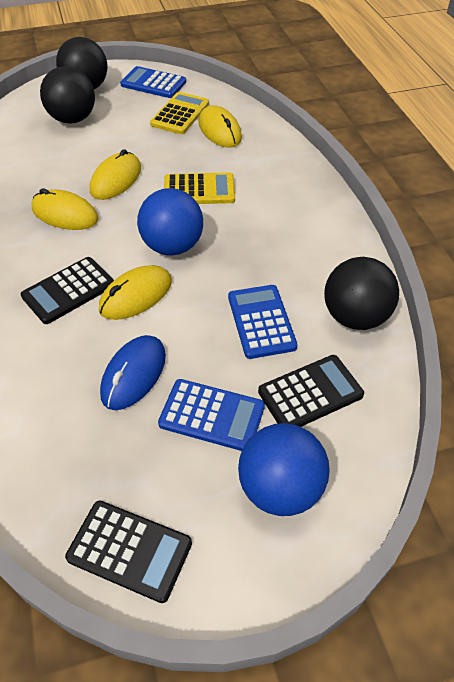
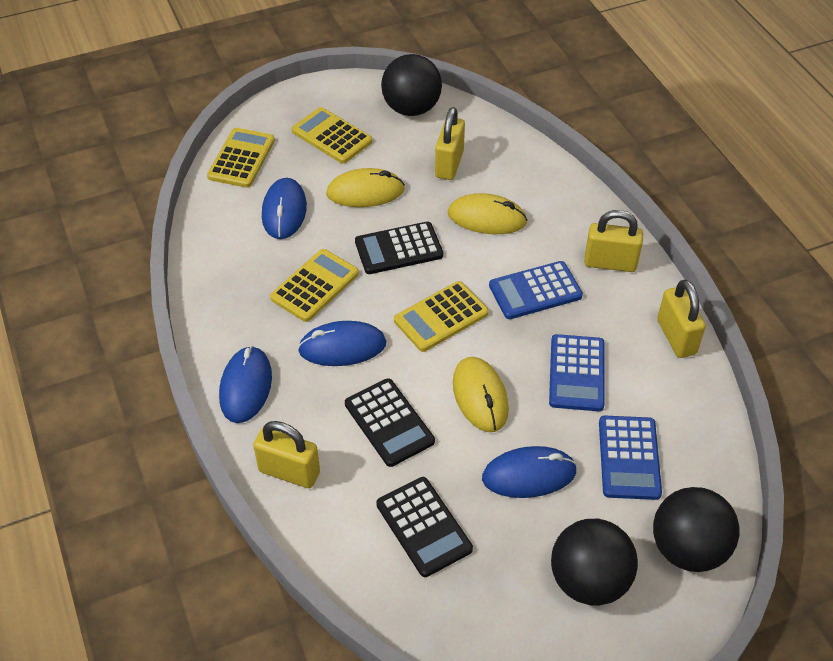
blue ball: 2 -> 0
blue mouse: 1 -> 4
yellow calculator: 2 -> 4
yellow mouse: 4 -> 3
yellow padlock: 0 -> 4

